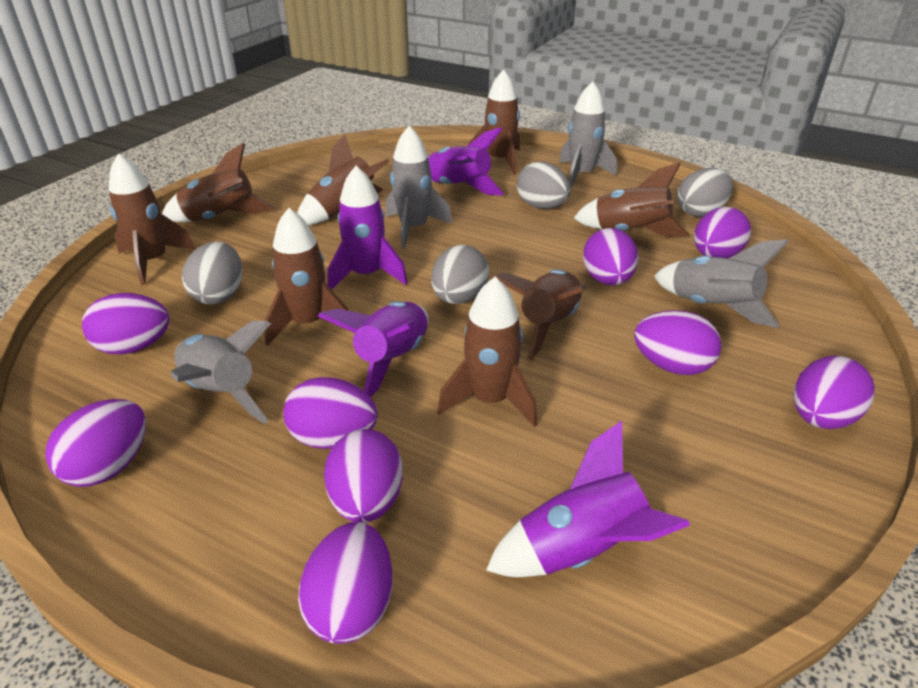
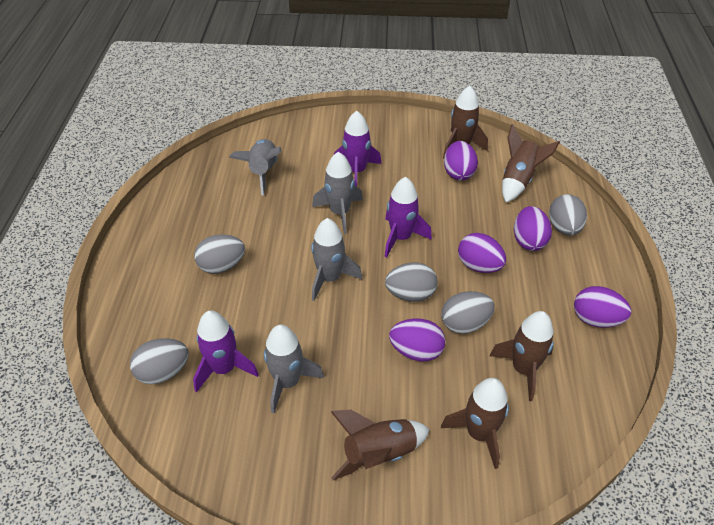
brown rocket: 8 -> 5
grey egg: 4 -> 5
purple egg: 9 -> 5
purple rocket: 4 -> 3

